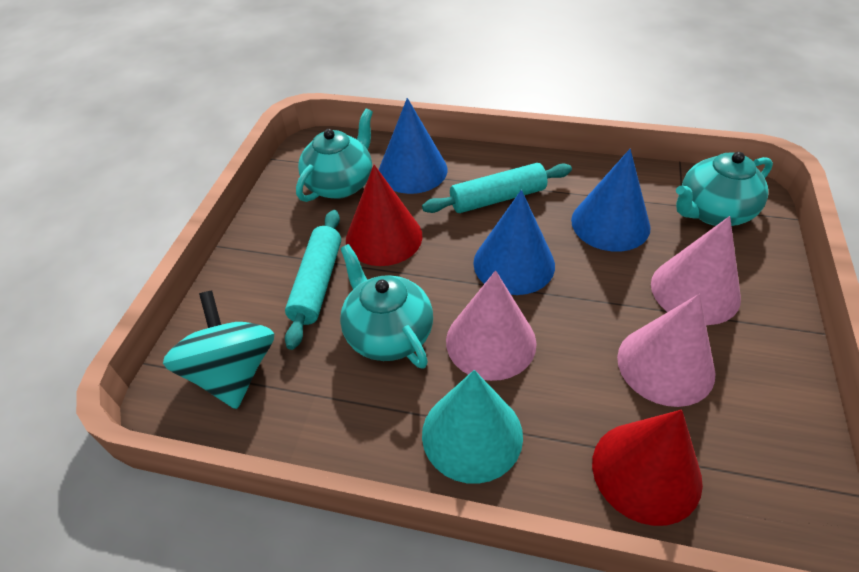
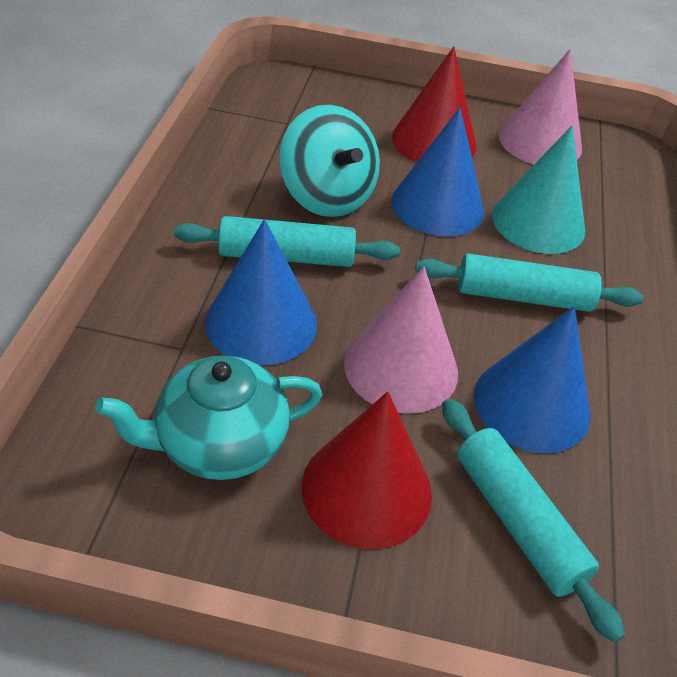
pink cone: 3 -> 2
turquoise rolling pin: 2 -> 3
turquoise teapot: 3 -> 1

